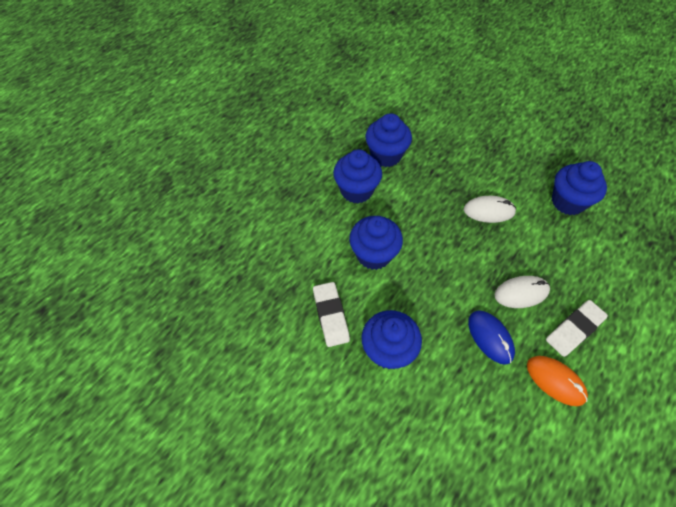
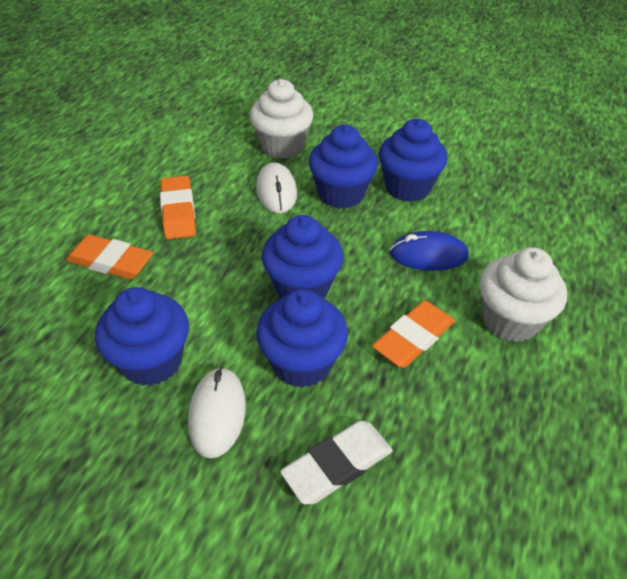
orange eraser: 0 -> 3
orange mouse: 1 -> 0
white cupcake: 0 -> 2
white eraser: 2 -> 1

